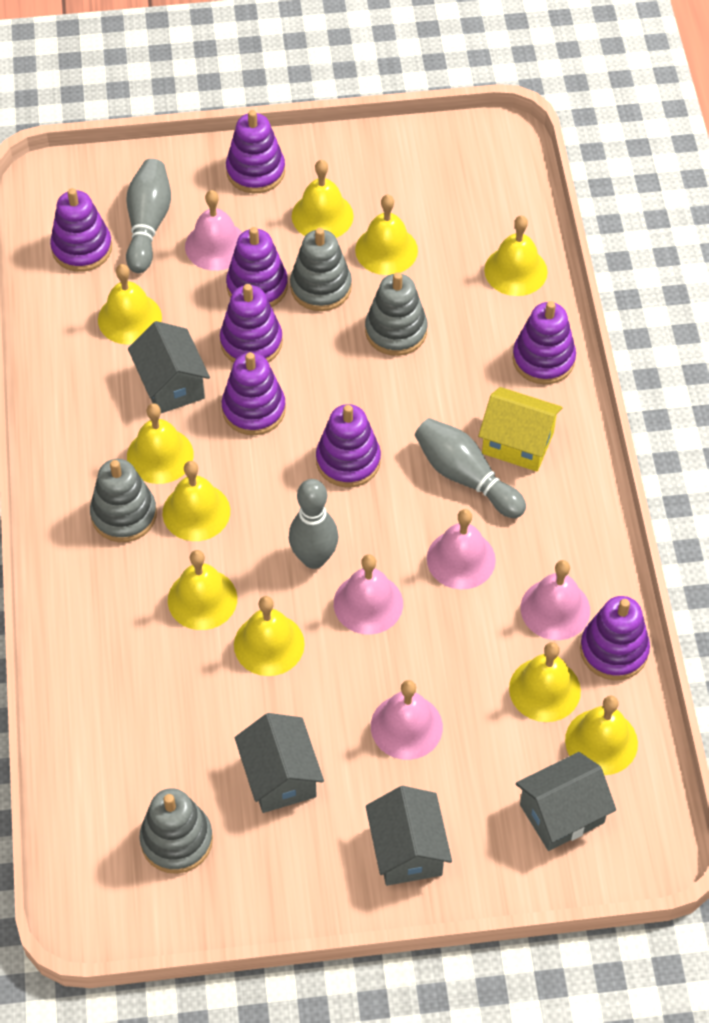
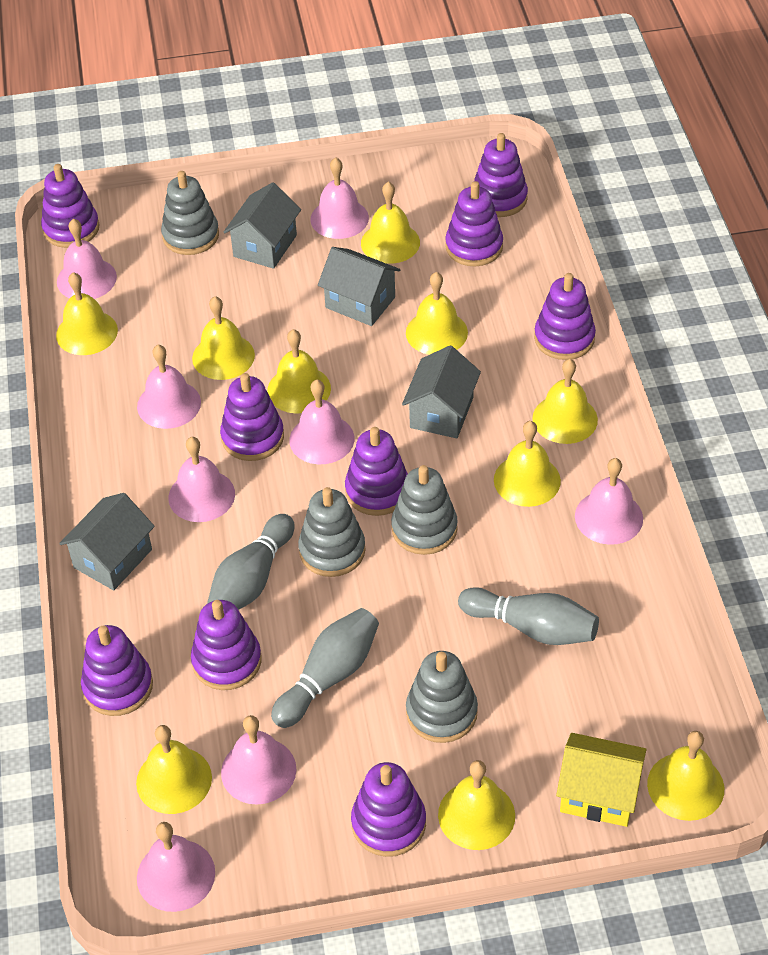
pink bell: 5 -> 8
purple stacking toy: 8 -> 9

